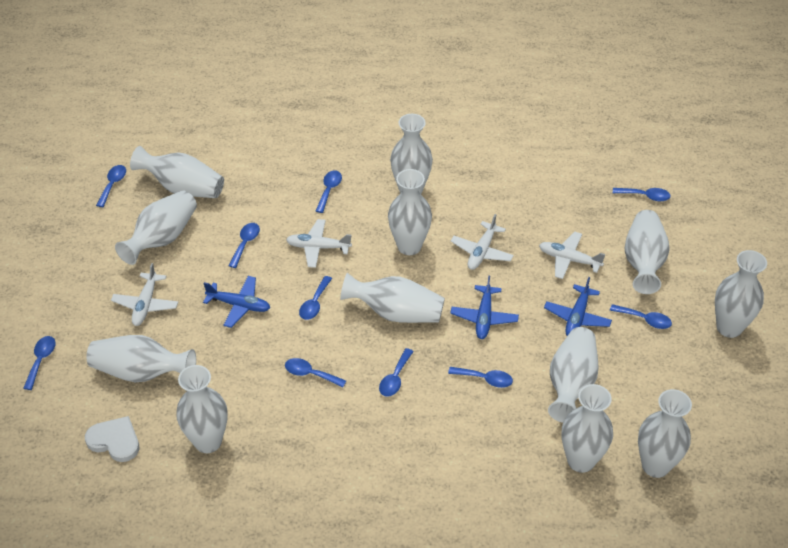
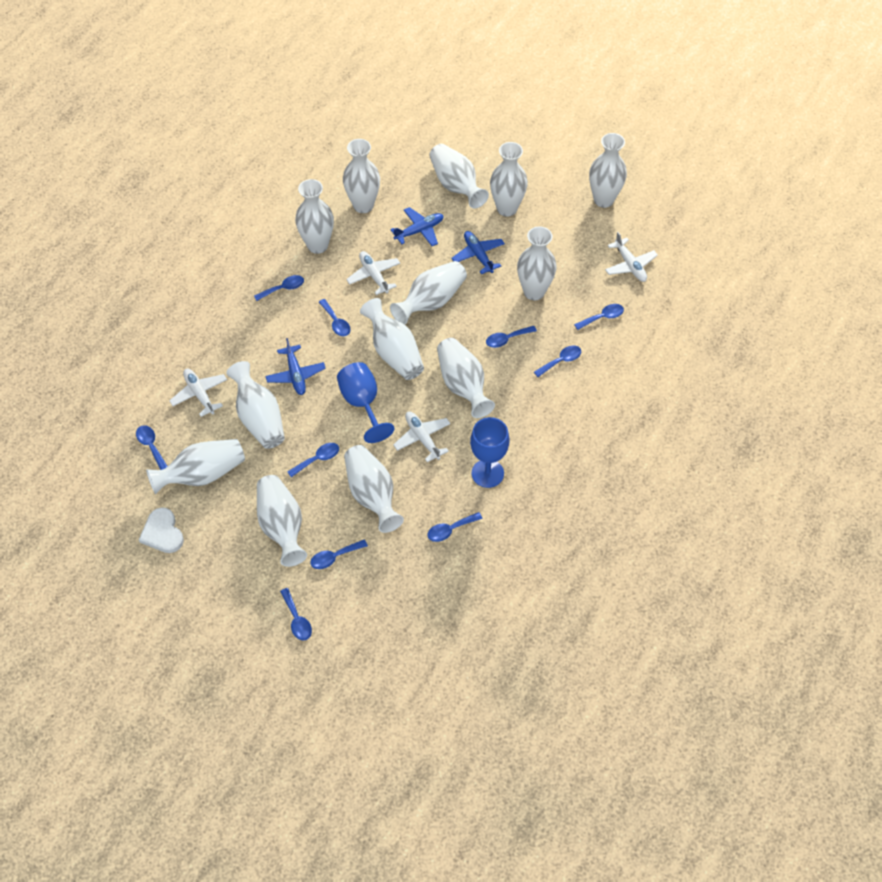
blue goblet: 0 -> 2
white vase: 12 -> 13

